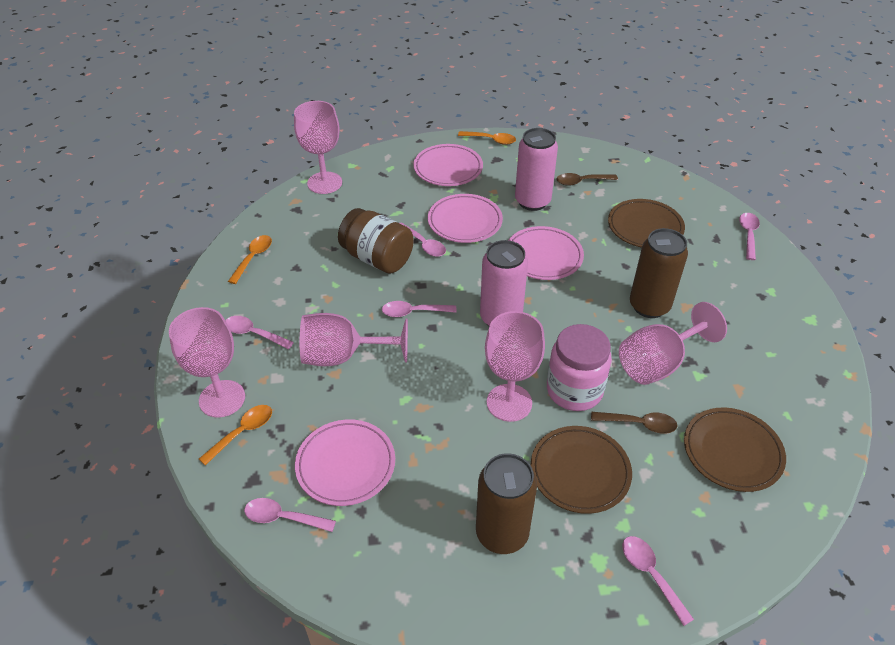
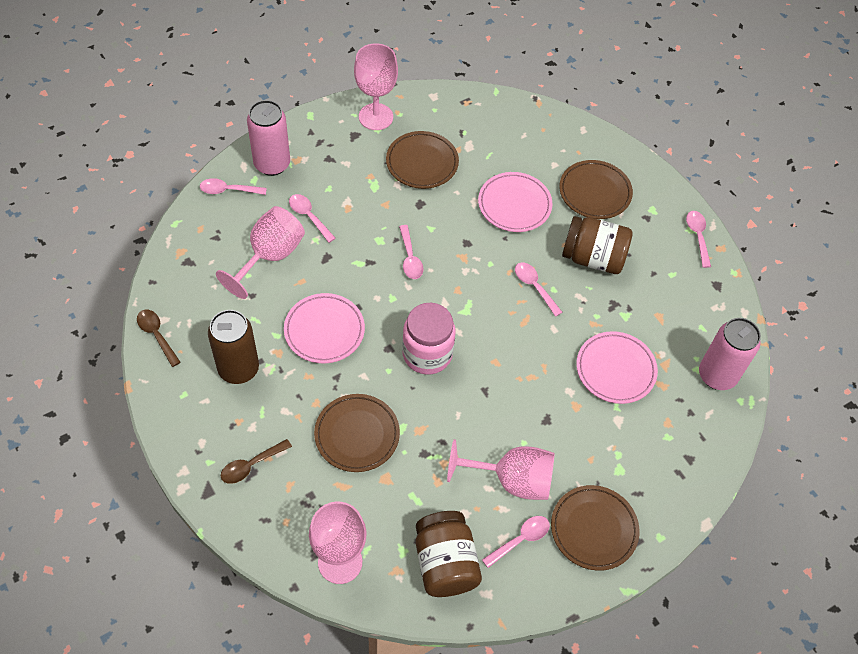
brown can: 2 -> 1
brown jar: 1 -> 2
brown plate: 3 -> 4
orange spoon: 3 -> 0
pink goblet: 5 -> 4
pink plate: 4 -> 3

